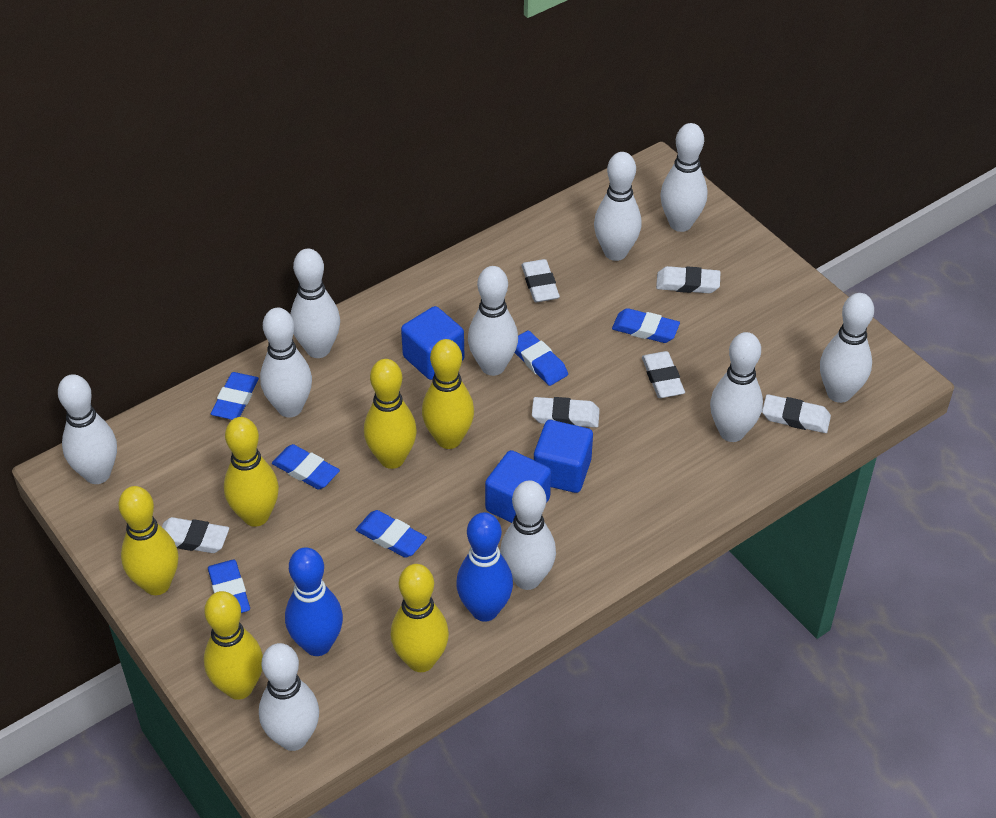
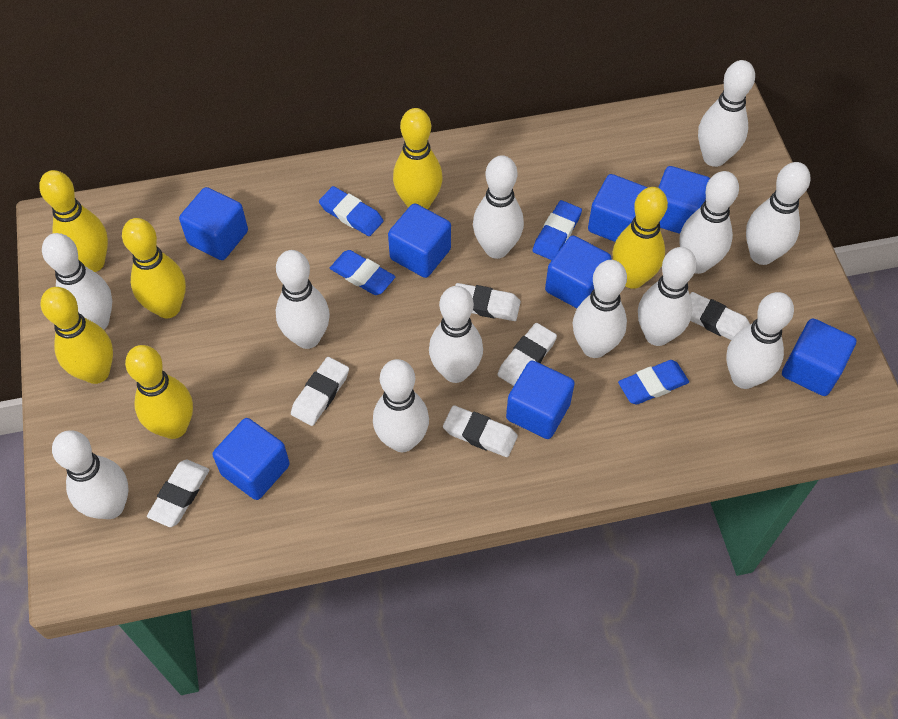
blue bowling pin: 2 -> 0
blue cube: 3 -> 8
blue eraser: 6 -> 4
white bowling pin: 10 -> 12

